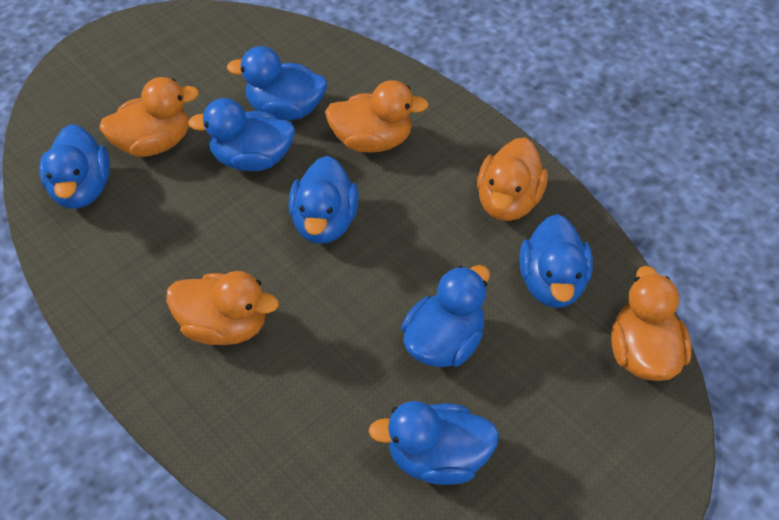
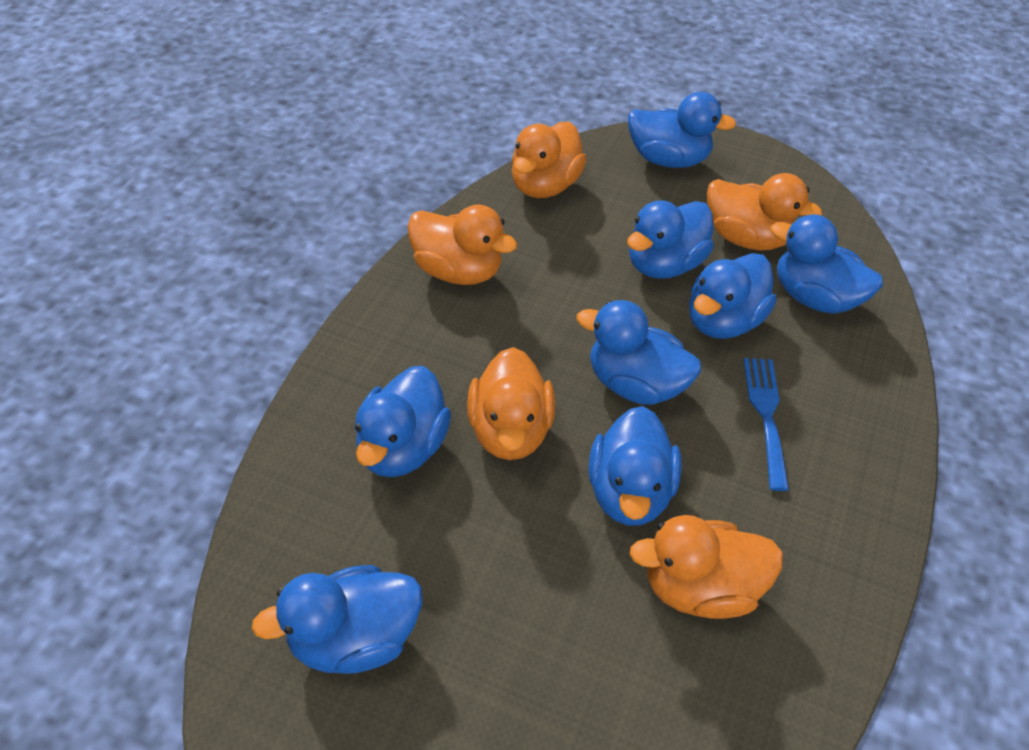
blue duck: 7 -> 8
blue fork: 0 -> 1

